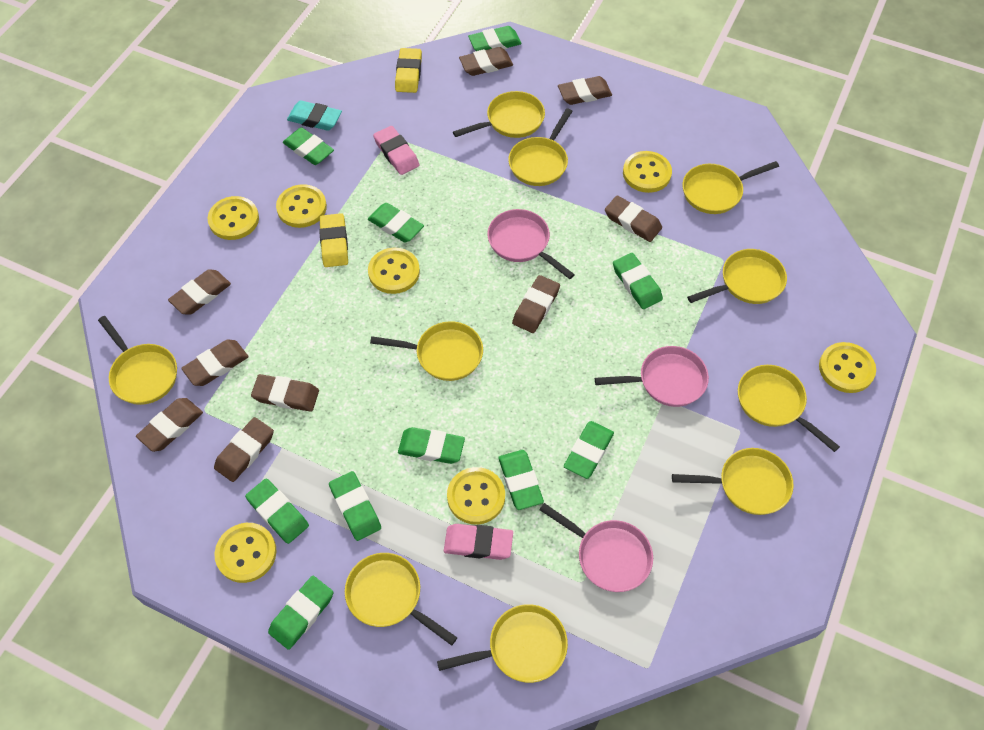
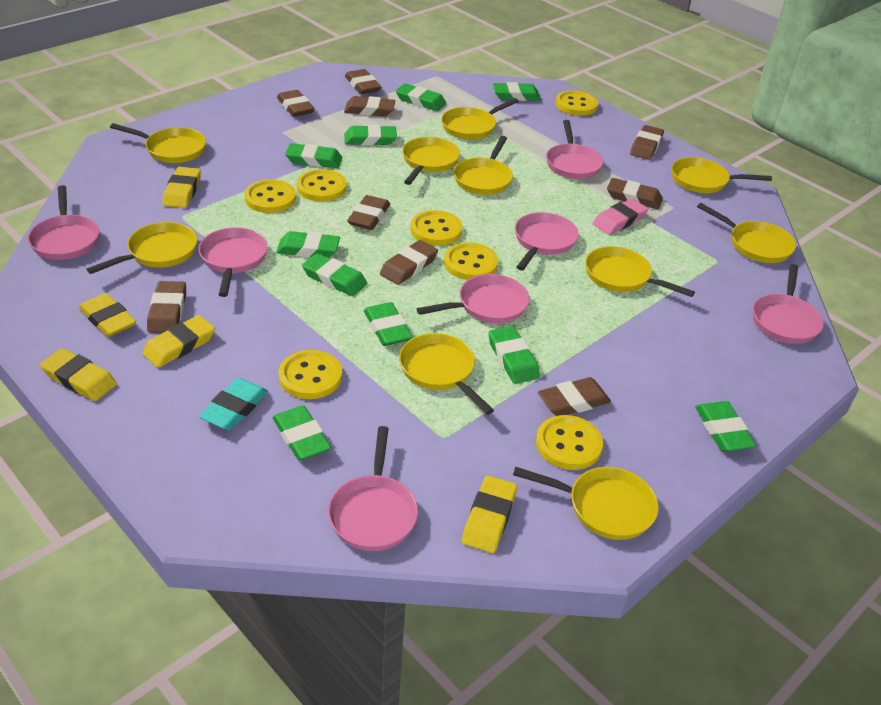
pink eraser: 2 -> 1
pink pan: 3 -> 7
yellow eraser: 2 -> 5

